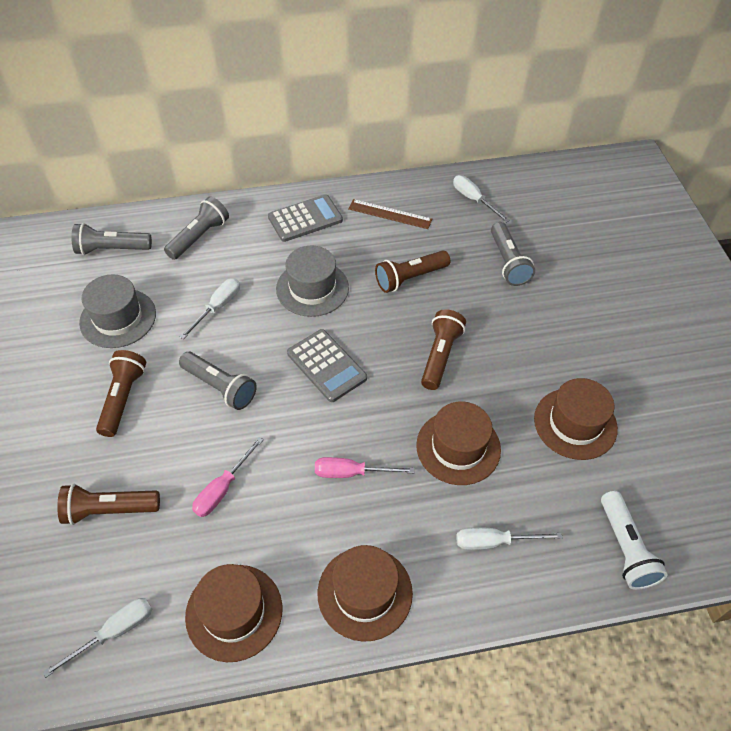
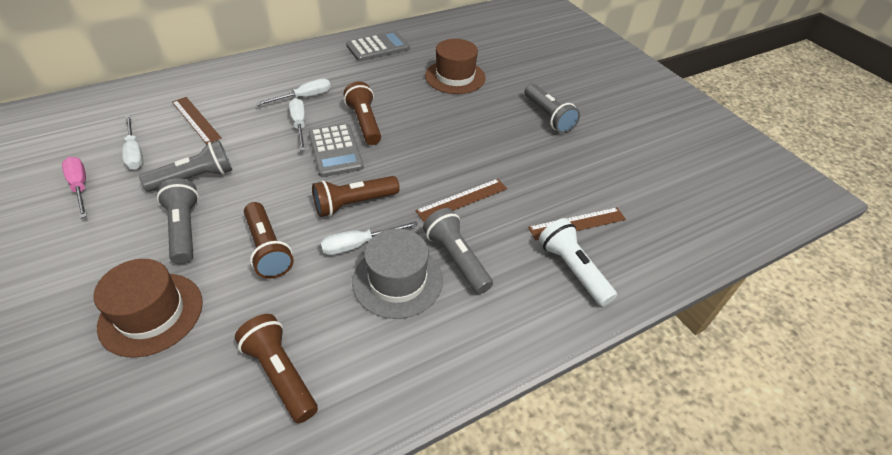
brown hat: 4 -> 2
brown ruler: 1 -> 3
grey hat: 2 -> 1
pink screwdriver: 2 -> 1

